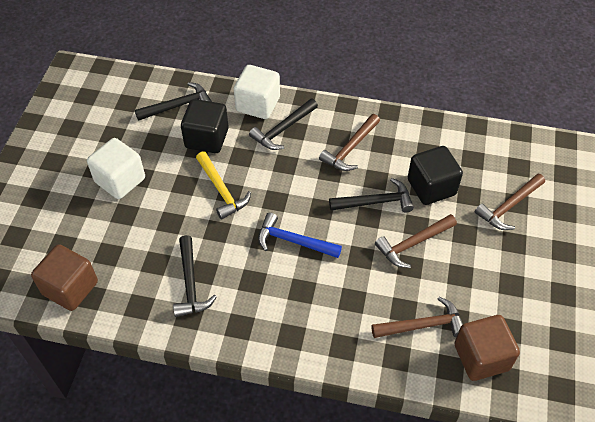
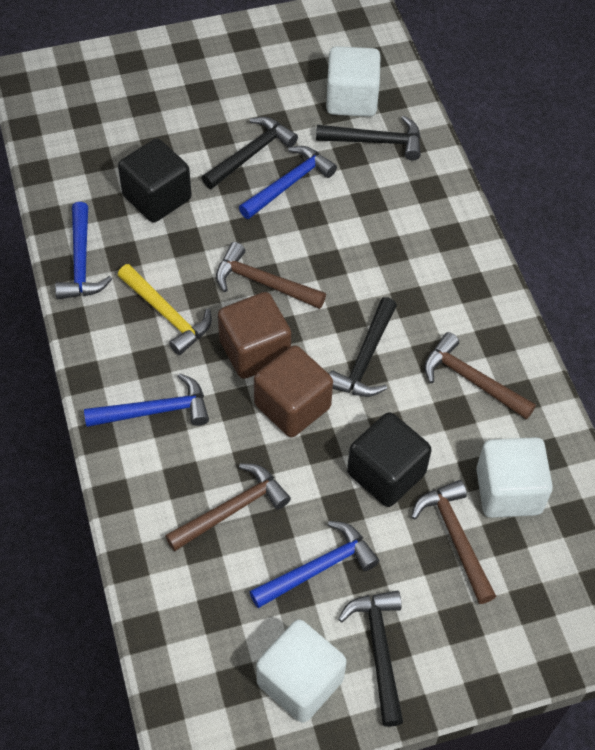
blue hammer: 1 -> 4
white cube: 2 -> 3

